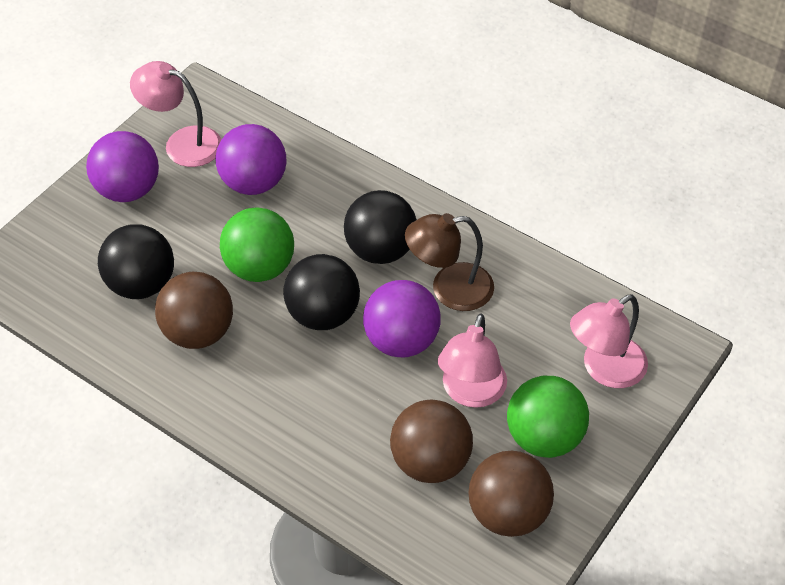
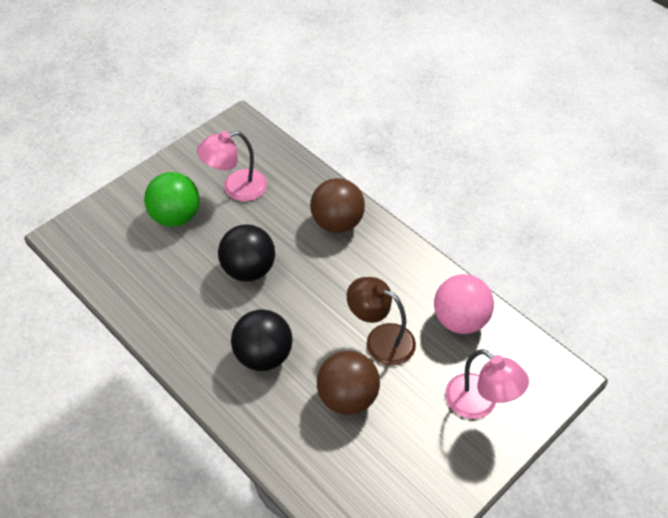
black ball: 3 -> 2
brown ball: 3 -> 2
green ball: 2 -> 1
pink ball: 0 -> 1
pink lamp: 3 -> 2
purple ball: 3 -> 0

